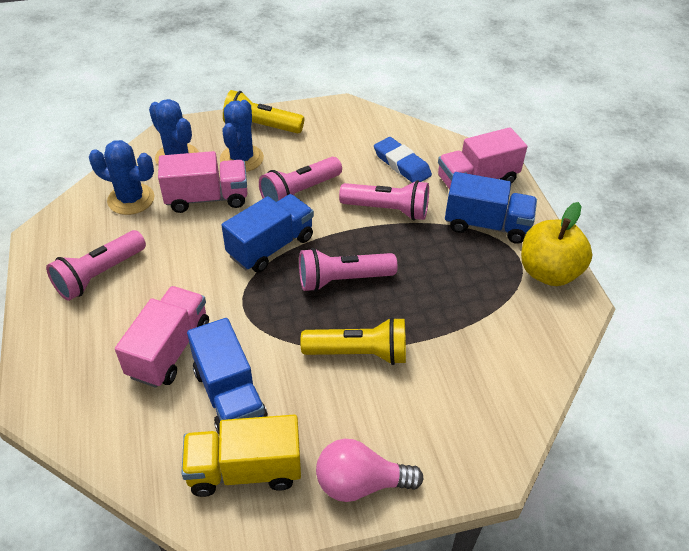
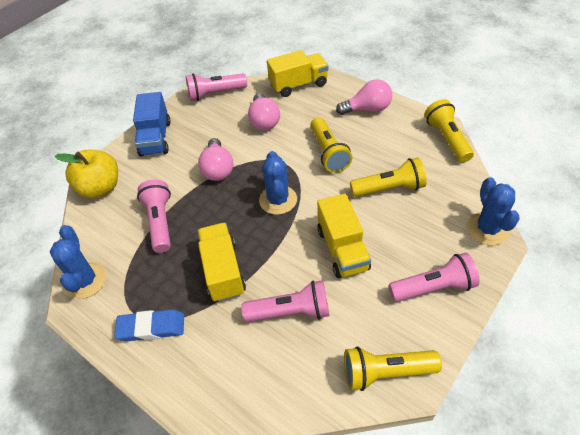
blue truck: 3 -> 1
pink light bulb: 1 -> 3
pink truck: 3 -> 0
yellow flashlight: 2 -> 4
yellow truck: 1 -> 3

